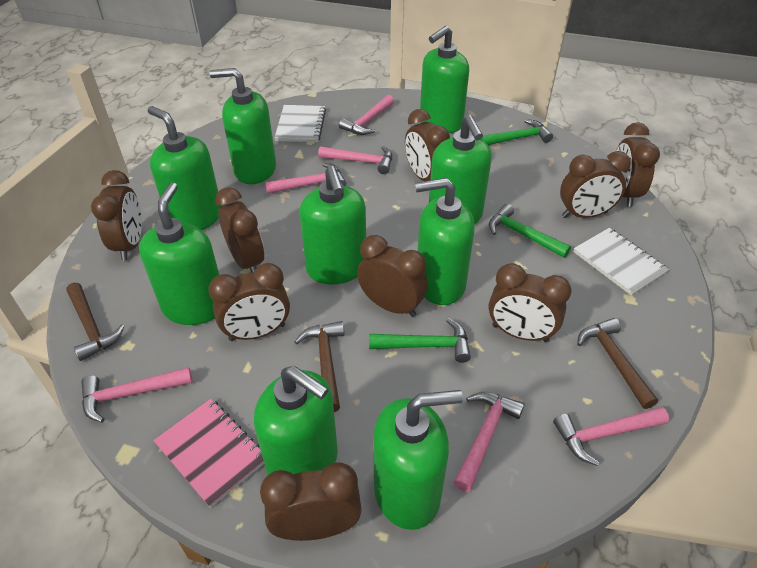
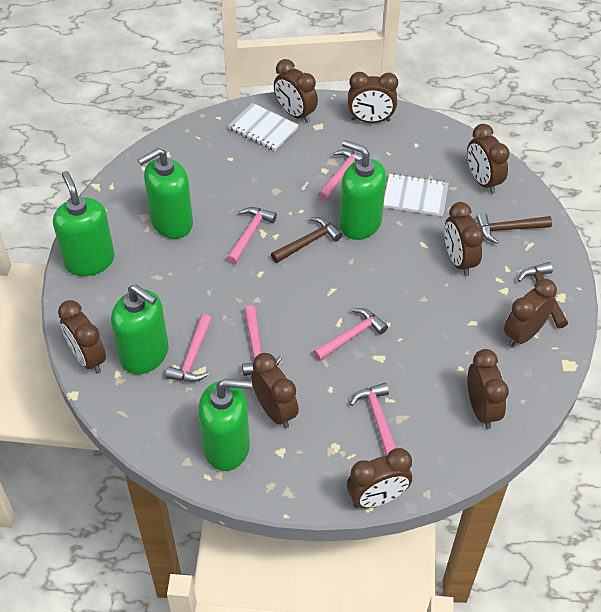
green hammer: 3 -> 0
green soap dispenser: 9 -> 5
pink notebook: 1 -> 0

